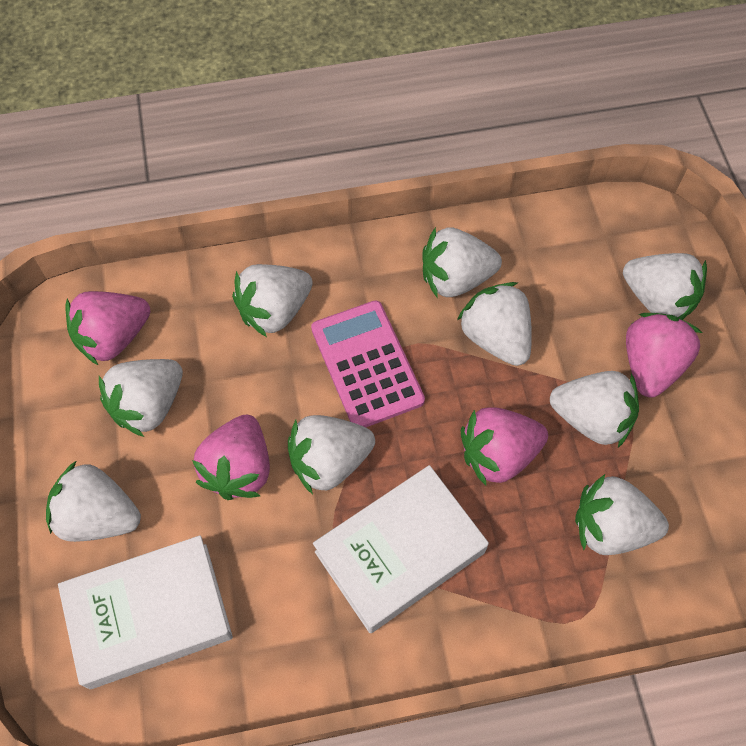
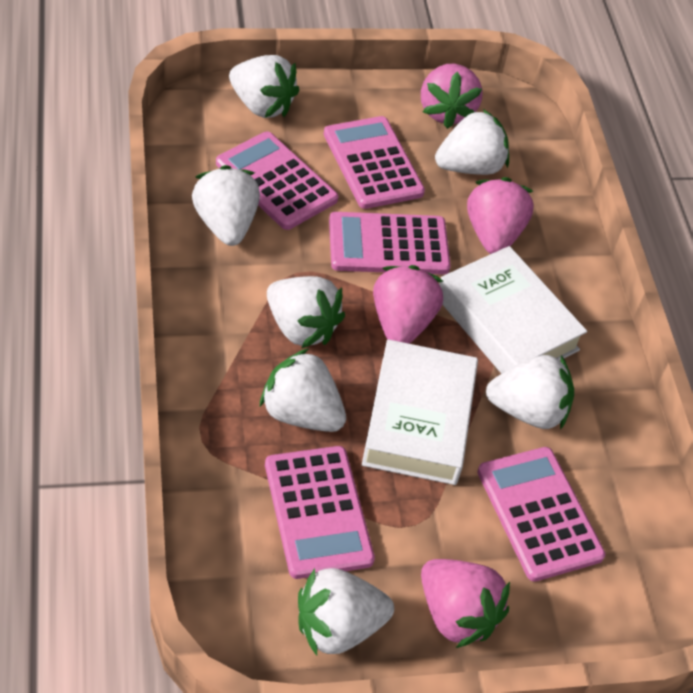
pink calculator: 1 -> 5
white strawberry: 9 -> 7

